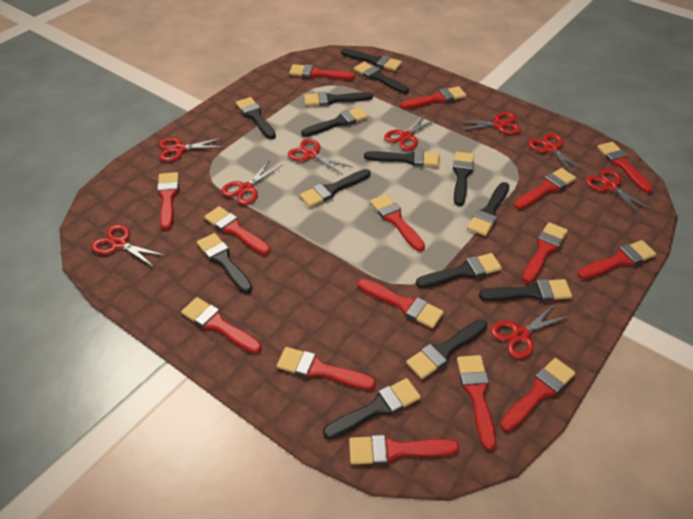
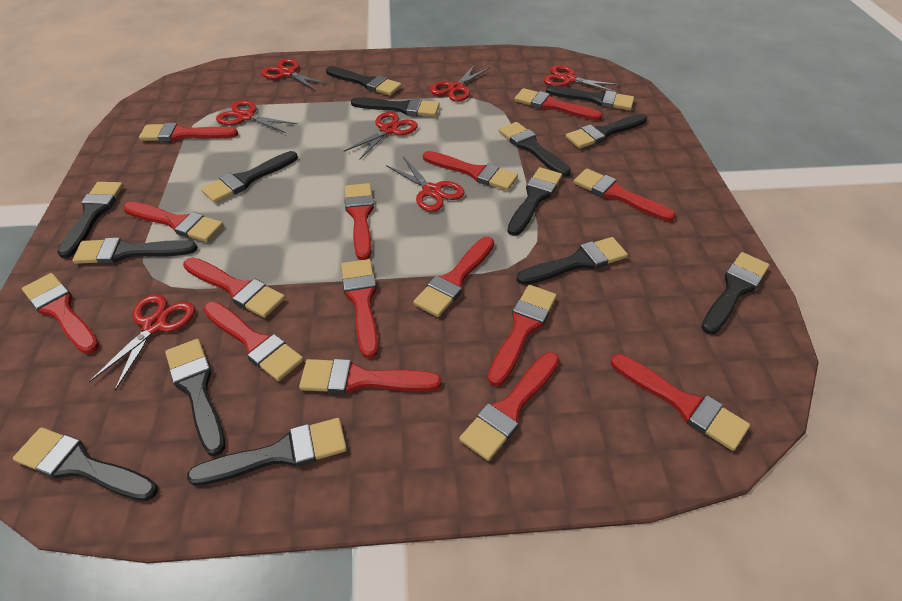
red scissors: 9 -> 7

